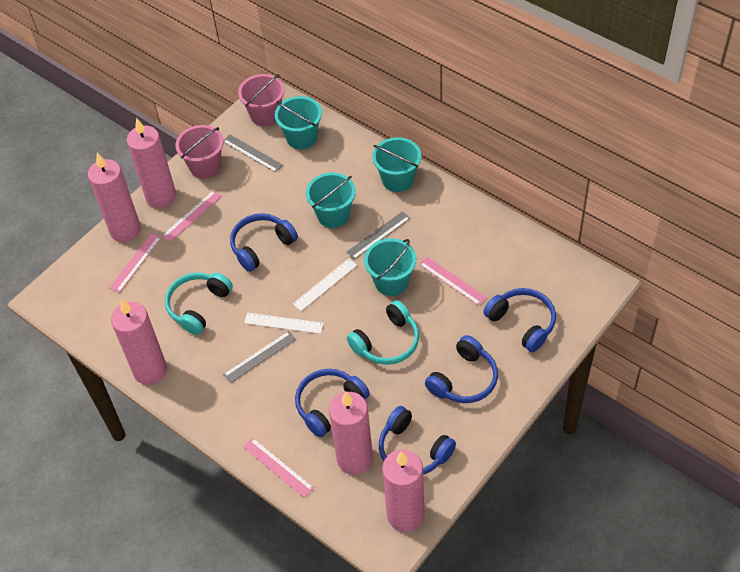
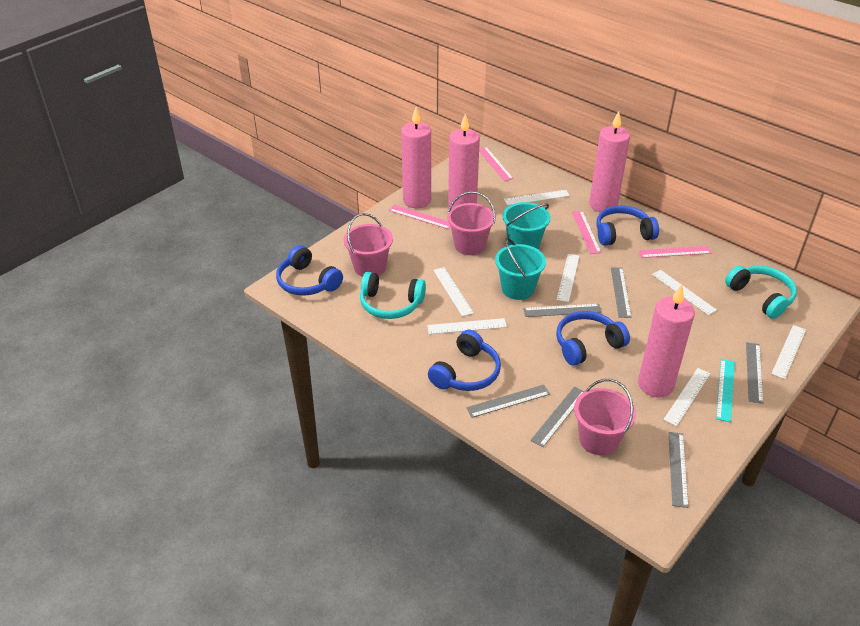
blue headphones: 5 -> 4
grey ruler: 3 -> 6
pink bucket: 2 -> 3
pink candle: 5 -> 4
turquoise bucket: 4 -> 2
turquoise ruler: 0 -> 1
white ruler: 2 -> 7

